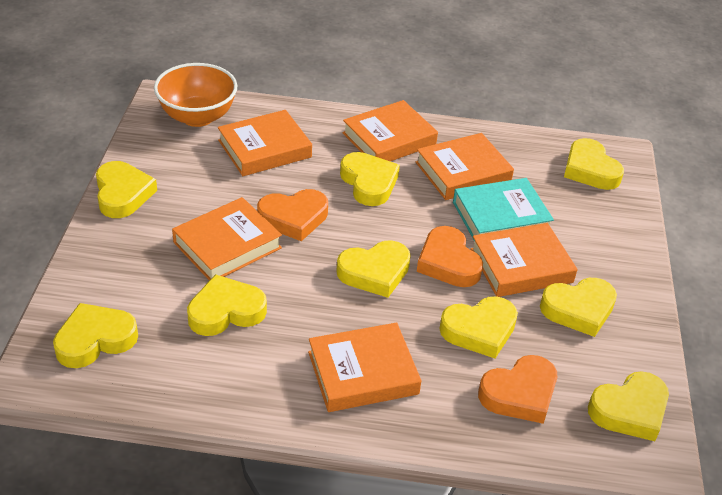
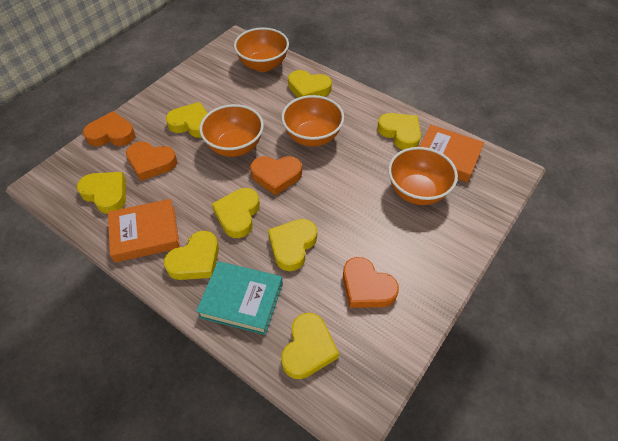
orange book: 6 -> 2
orange bowl: 1 -> 4
orange heart: 3 -> 4
yellow heart: 9 -> 8

